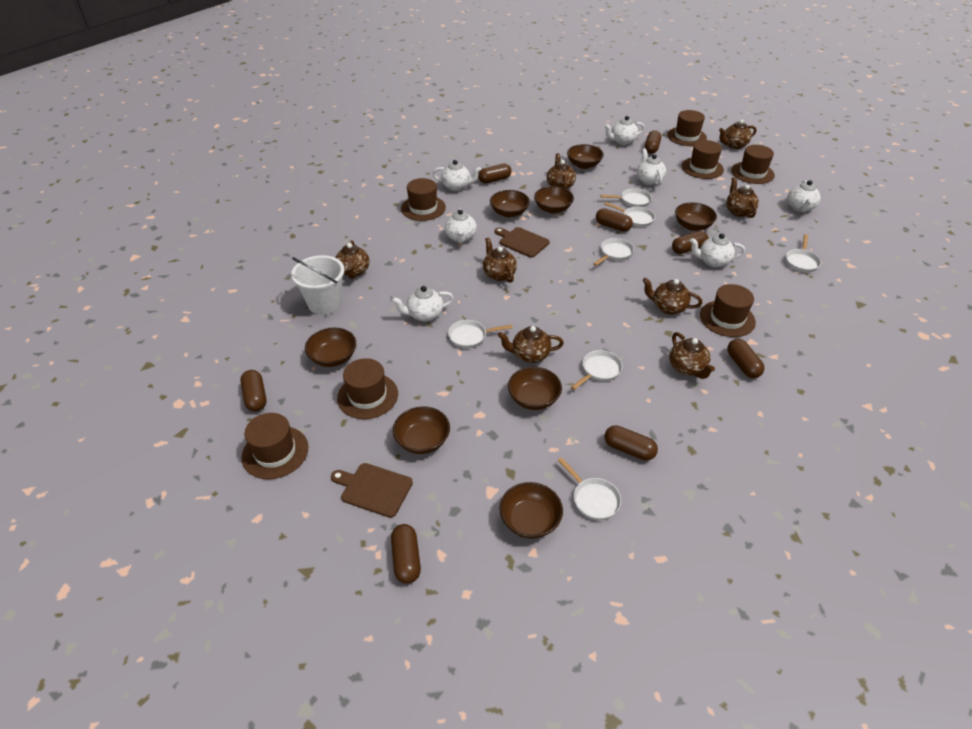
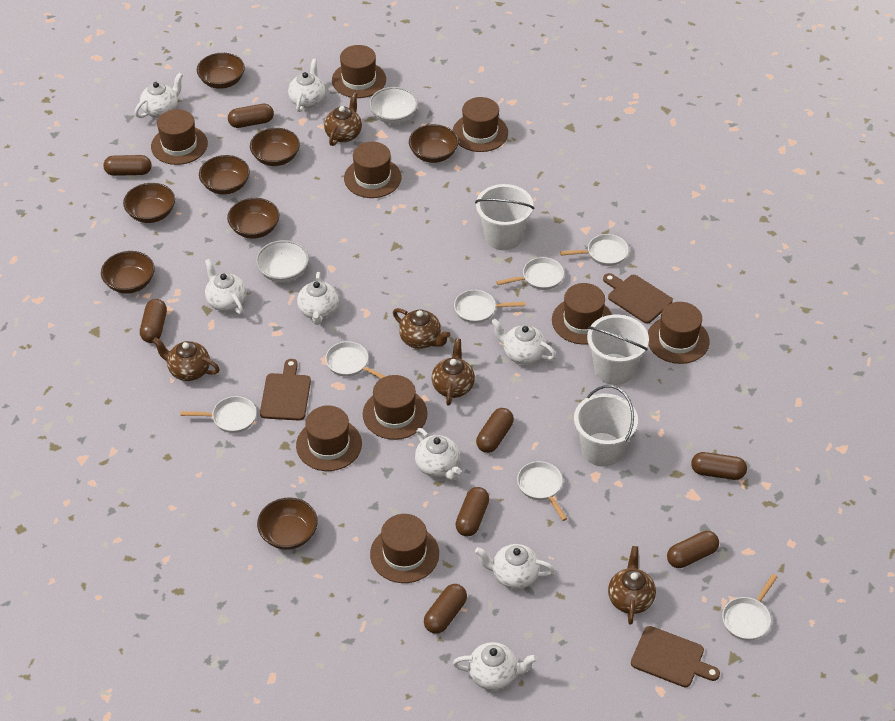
brown cutting board: 2 -> 3
brown hat: 7 -> 9
brown teapot: 8 -> 5
white bowl: 0 -> 2
white bucket: 1 -> 3
white teapot: 7 -> 8

